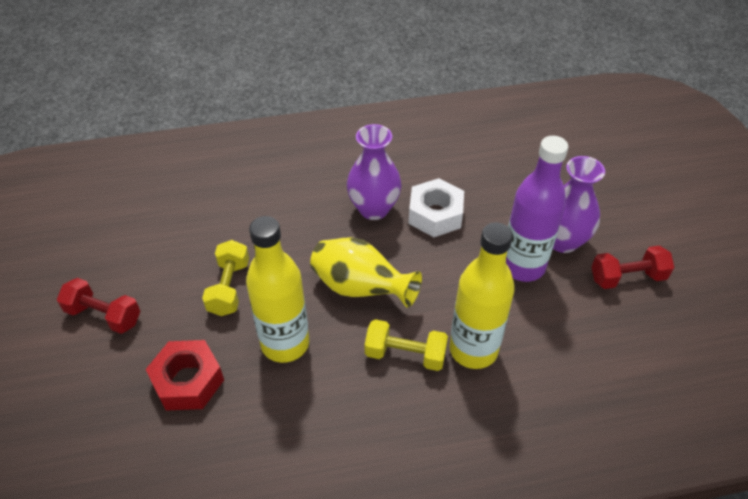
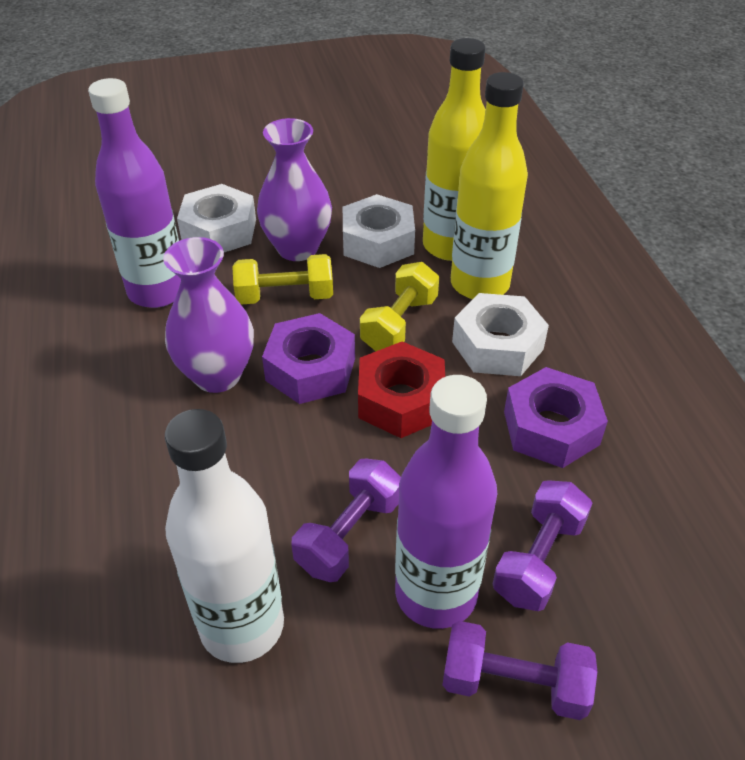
purple bottle: 1 -> 2
purple dumbbell: 0 -> 3
purple nut: 0 -> 2
red dumbbell: 2 -> 0
white bottle: 0 -> 1
white nut: 1 -> 3
yellow vase: 1 -> 0

